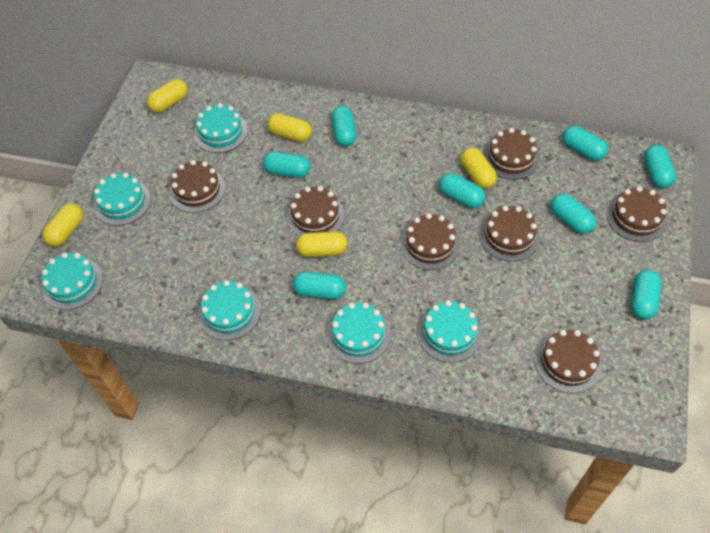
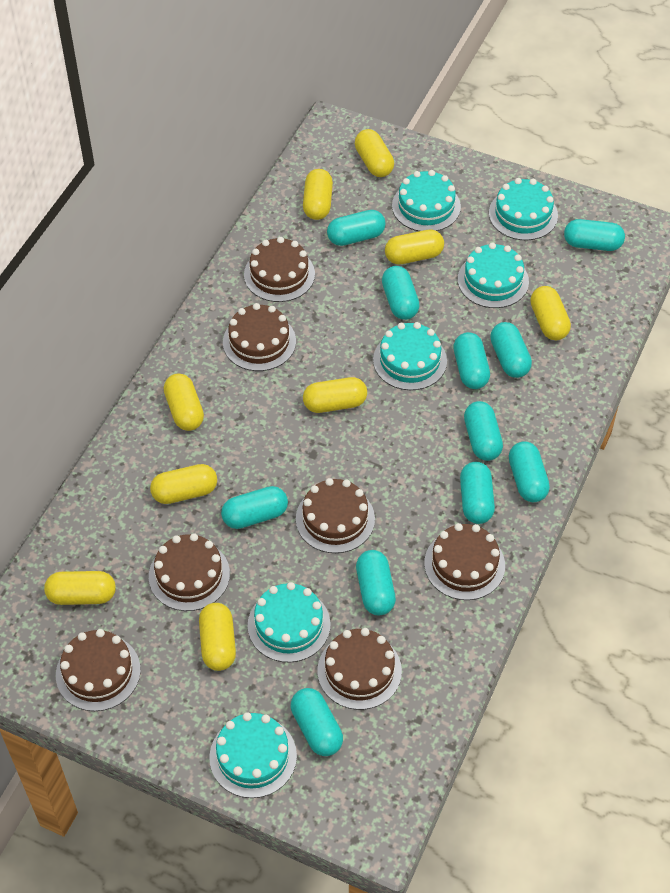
turquoise capsule: 8 -> 11
yellow capsule: 5 -> 9

